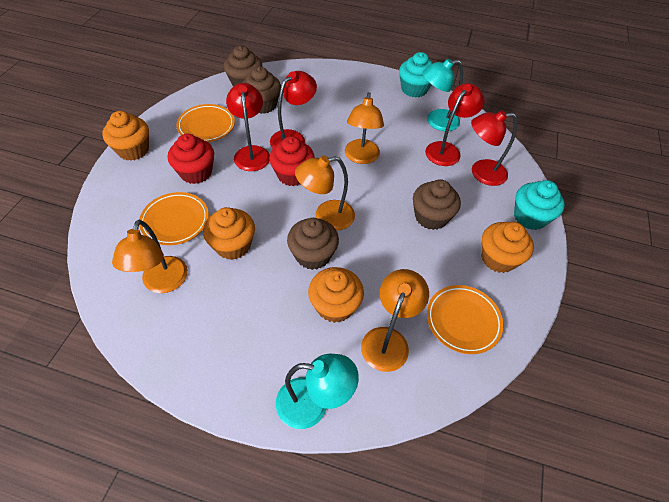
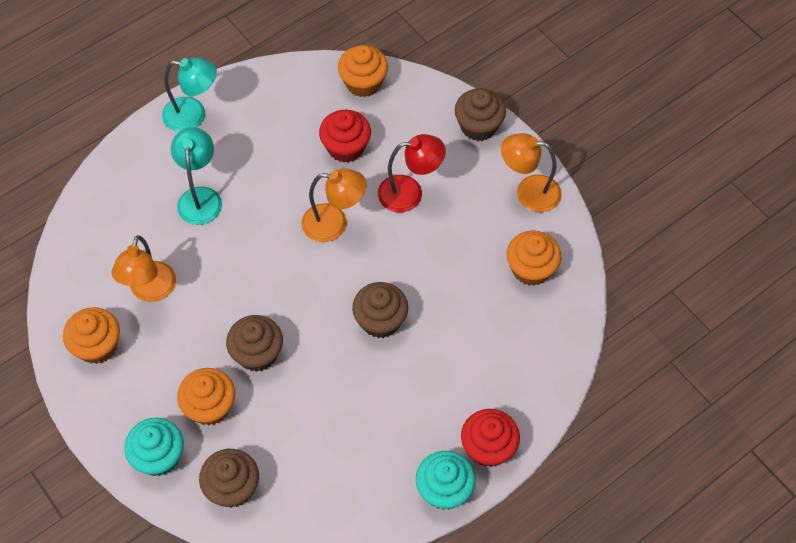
orange lamp: 4 -> 3
orange plate: 3 -> 0
red lamp: 4 -> 1

